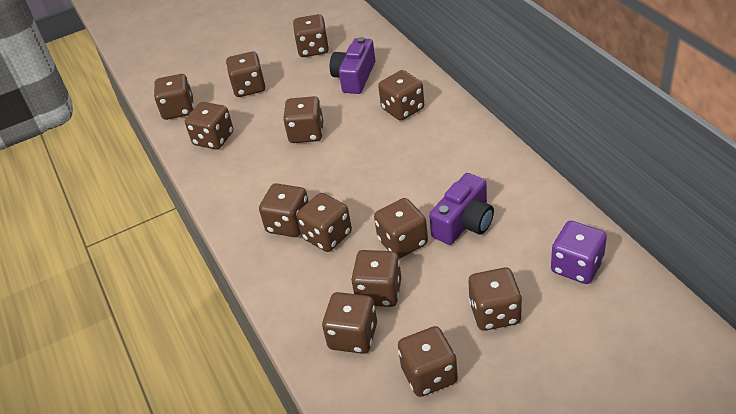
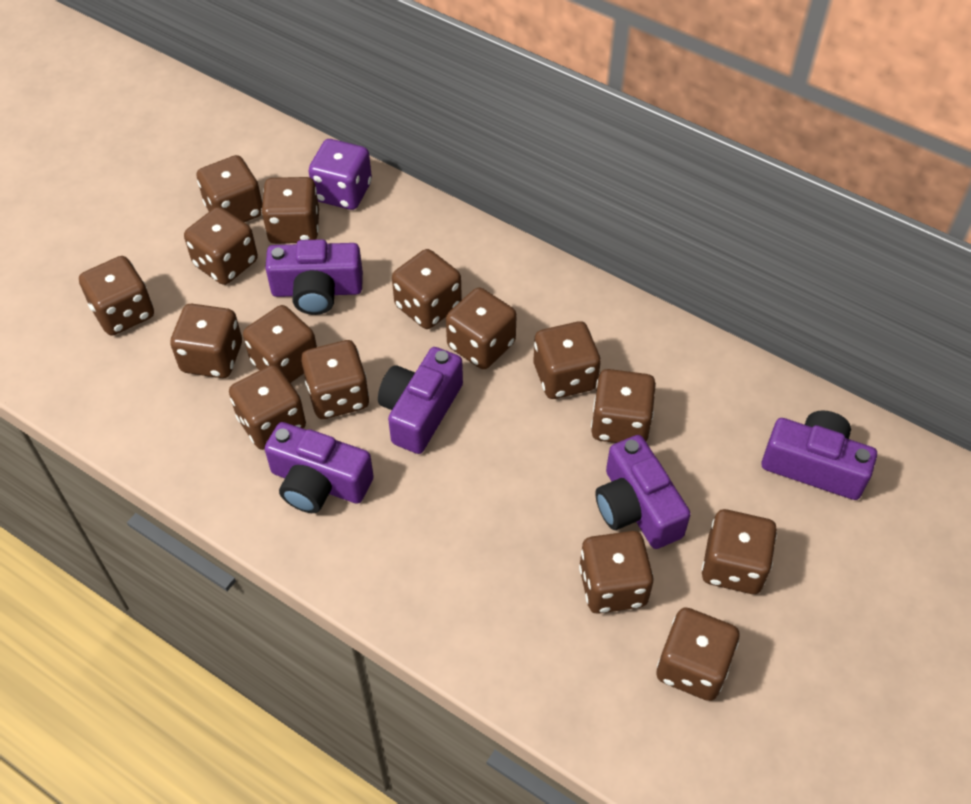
brown dice: 13 -> 15
purple camera: 2 -> 5

